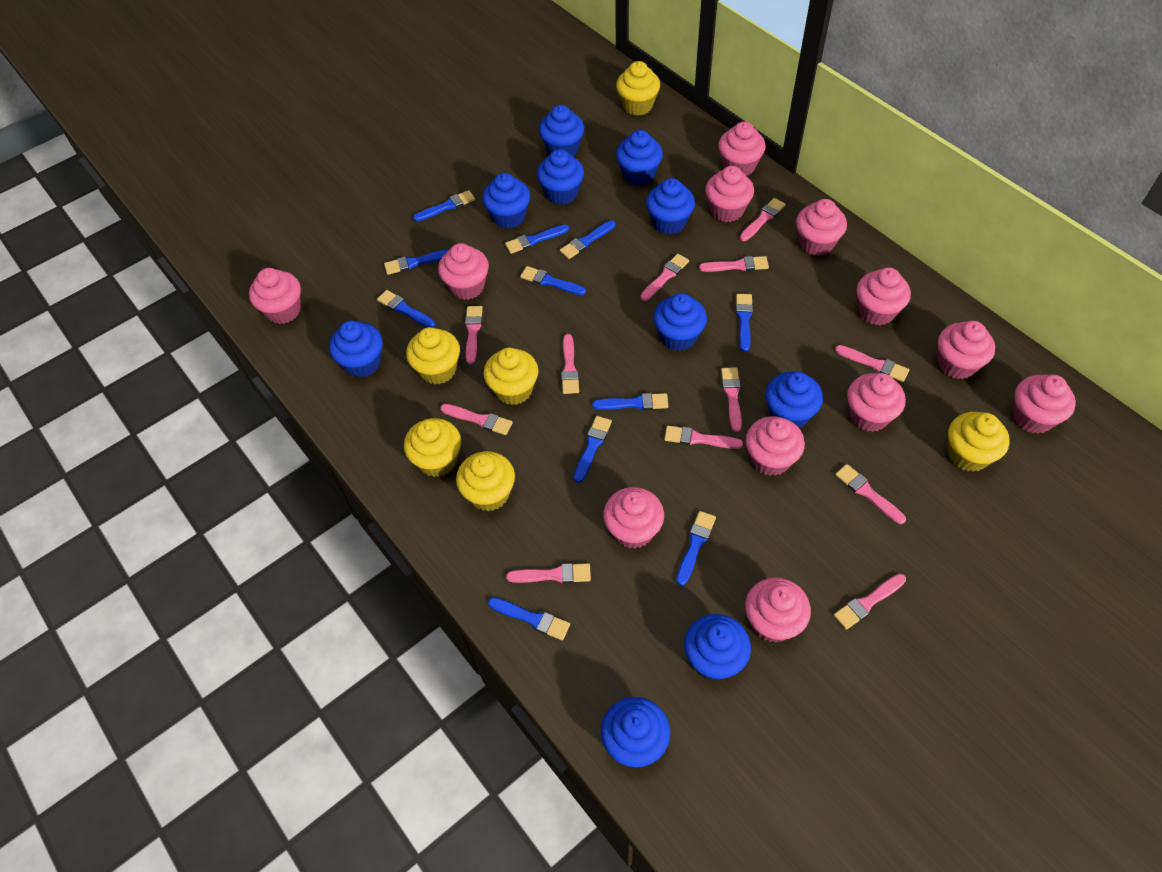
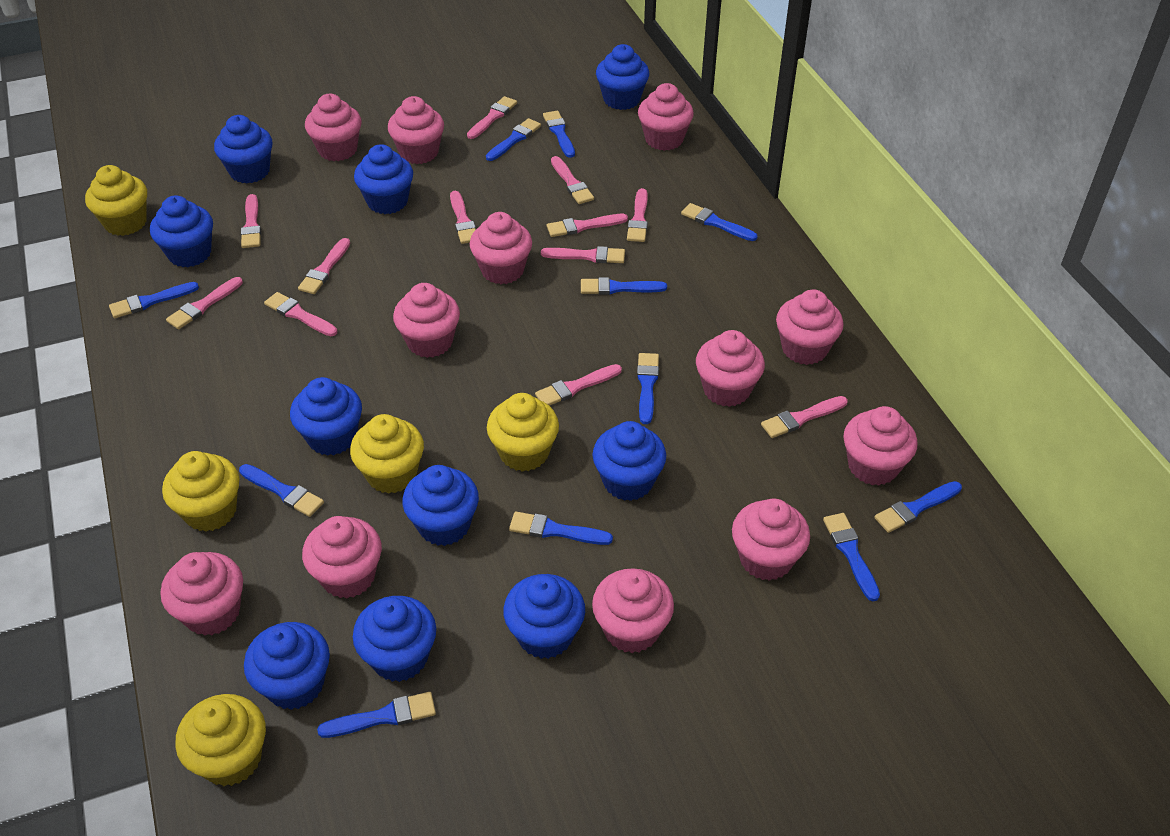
yellow cupcake: 6 -> 5

